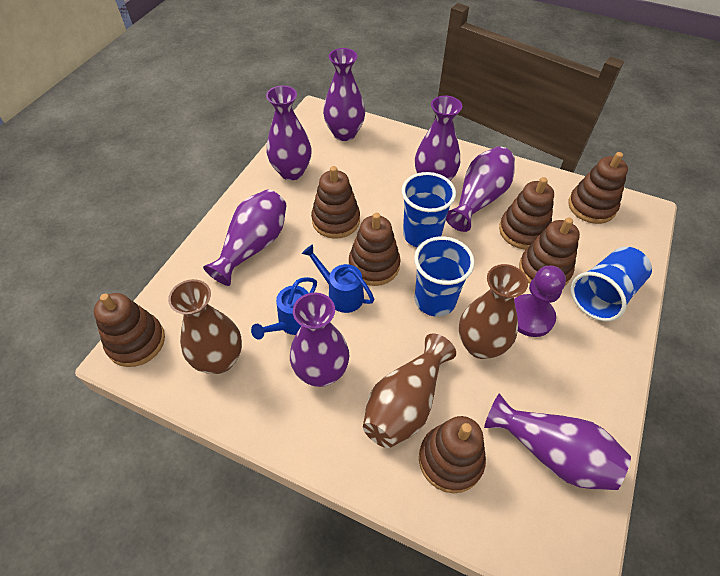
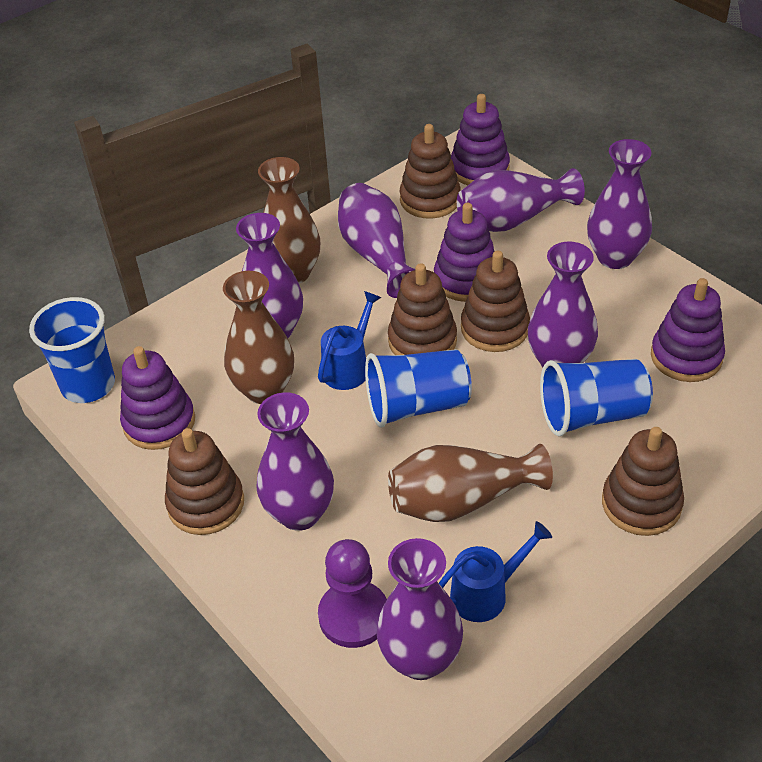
brown stacking toy: 7 -> 5
purple stacking toy: 0 -> 4

